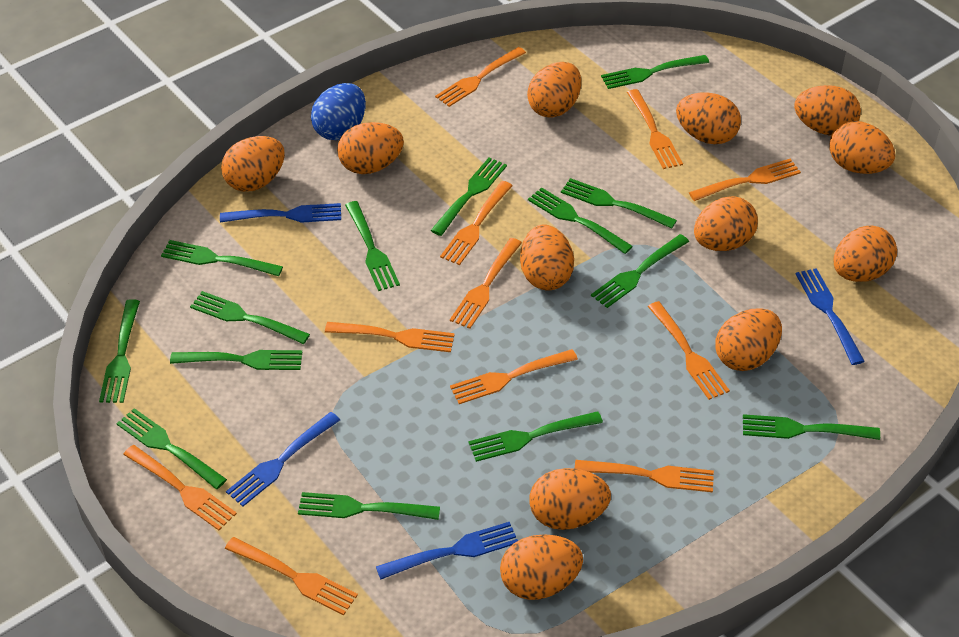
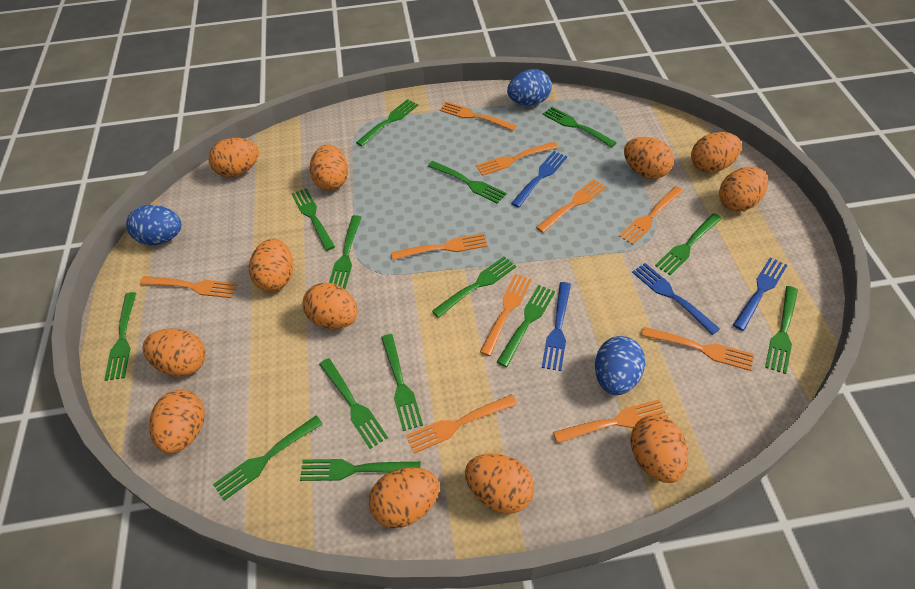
blue egg: 1 -> 3
orange fork: 11 -> 10

